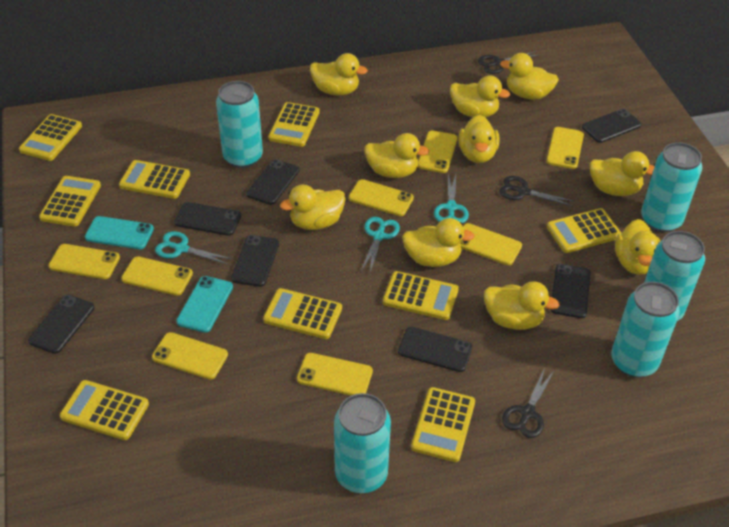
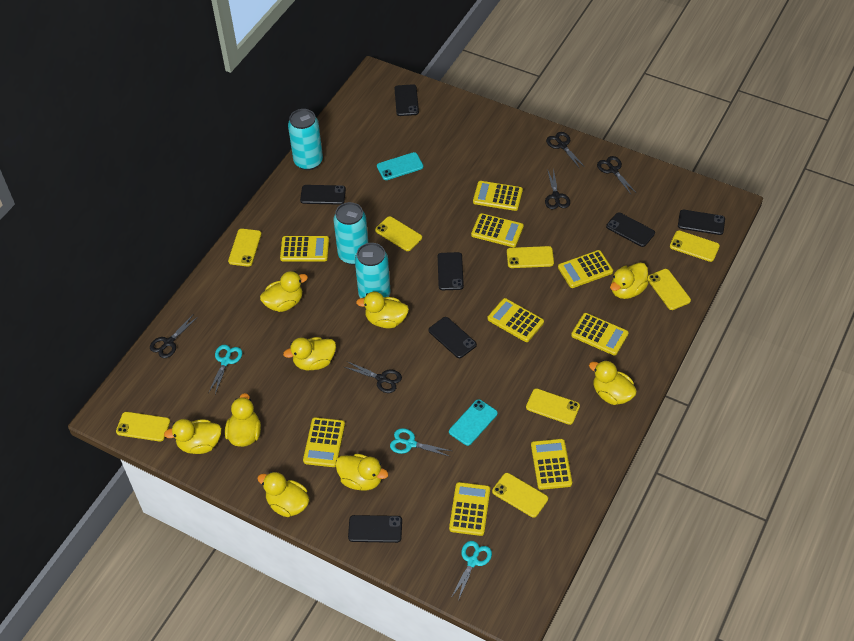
black scissors: 3 -> 5
turquoise can: 5 -> 3
yellow duck: 10 -> 9

